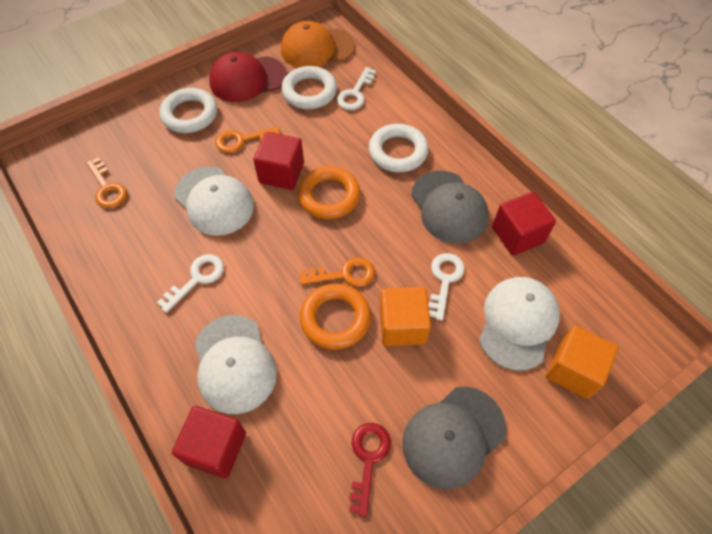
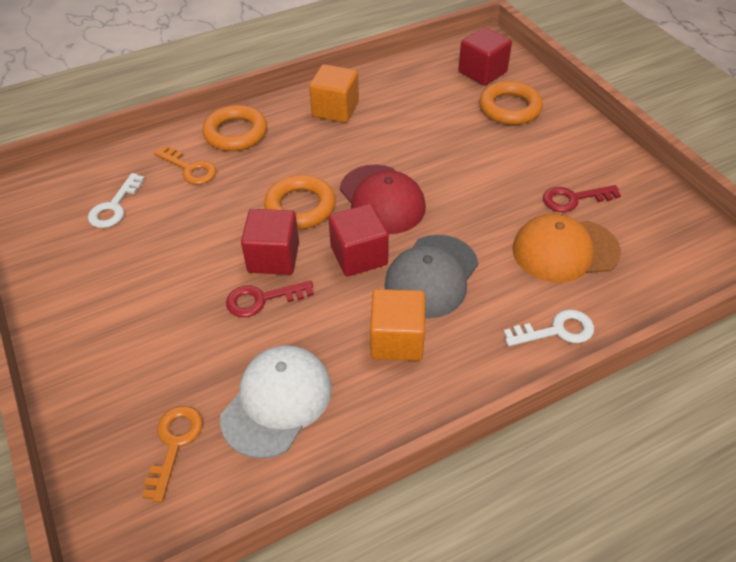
grey cap: 2 -> 1
orange key: 3 -> 2
orange ring: 2 -> 3
red key: 1 -> 2
white cap: 3 -> 1
white key: 3 -> 2
white ring: 3 -> 0

